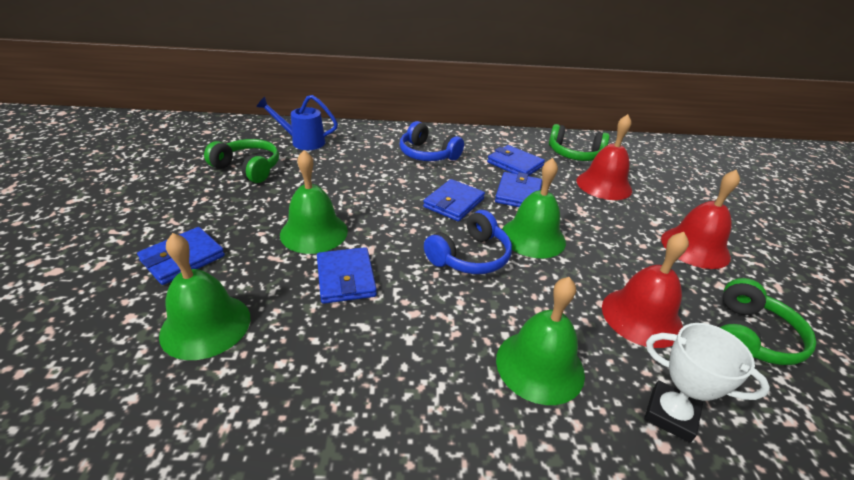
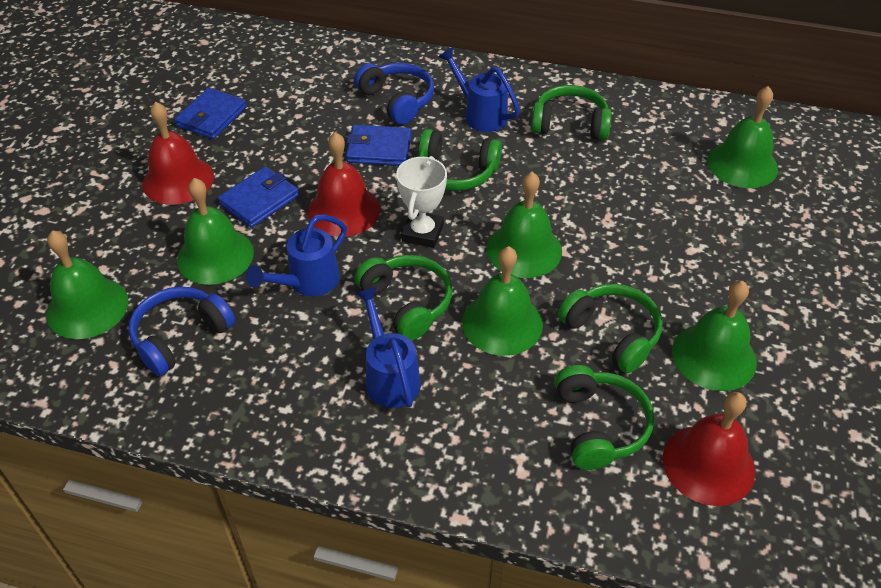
blue wallet: 5 -> 3
blue watering can: 1 -> 3
green bell: 4 -> 6
green headphones: 3 -> 5

